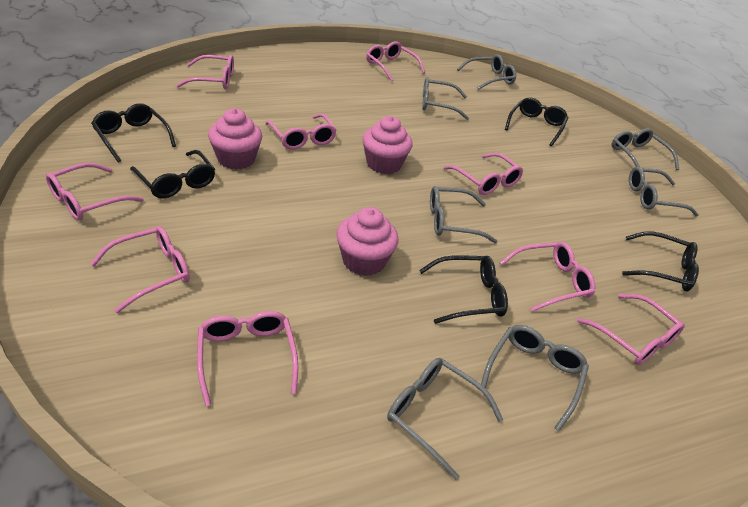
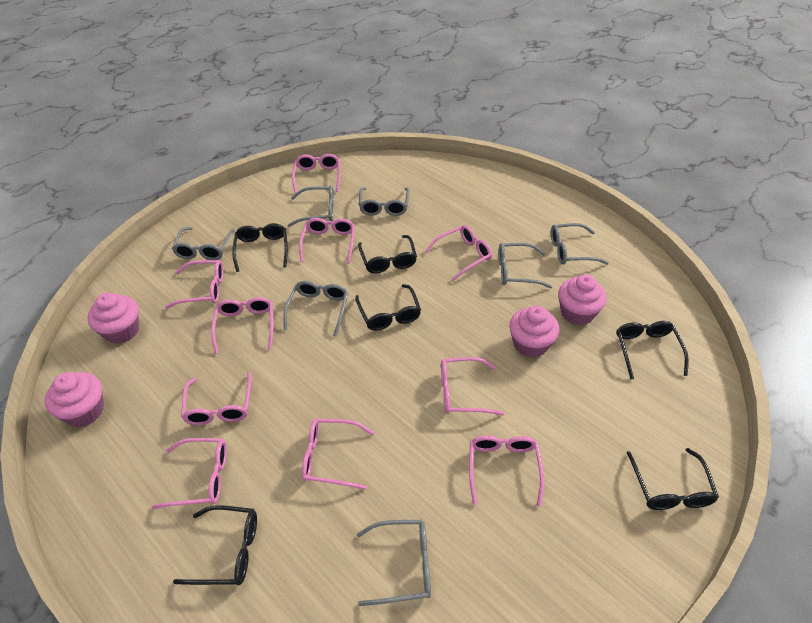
black glasses: 5 -> 6
pink cupcake: 3 -> 4
pink glasses: 9 -> 10

